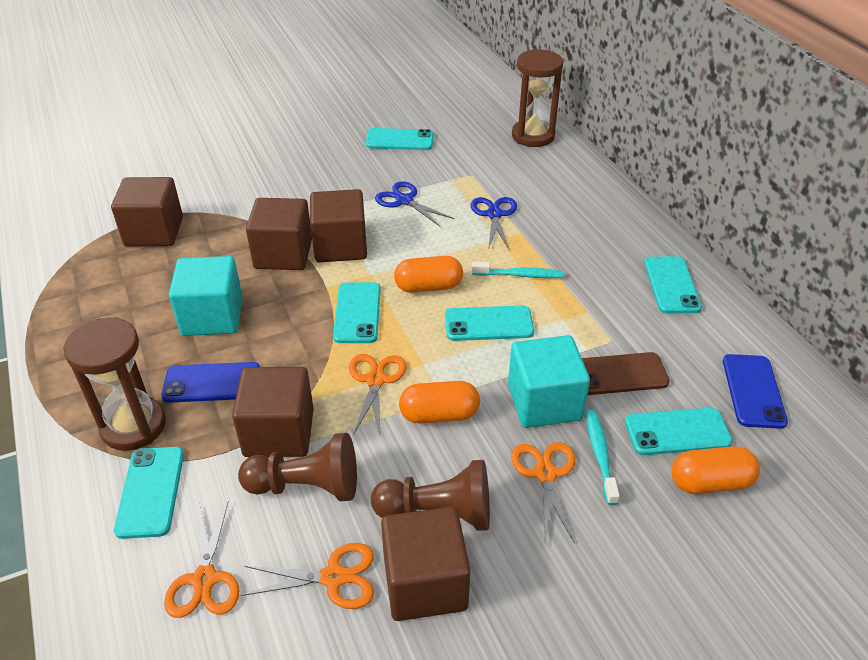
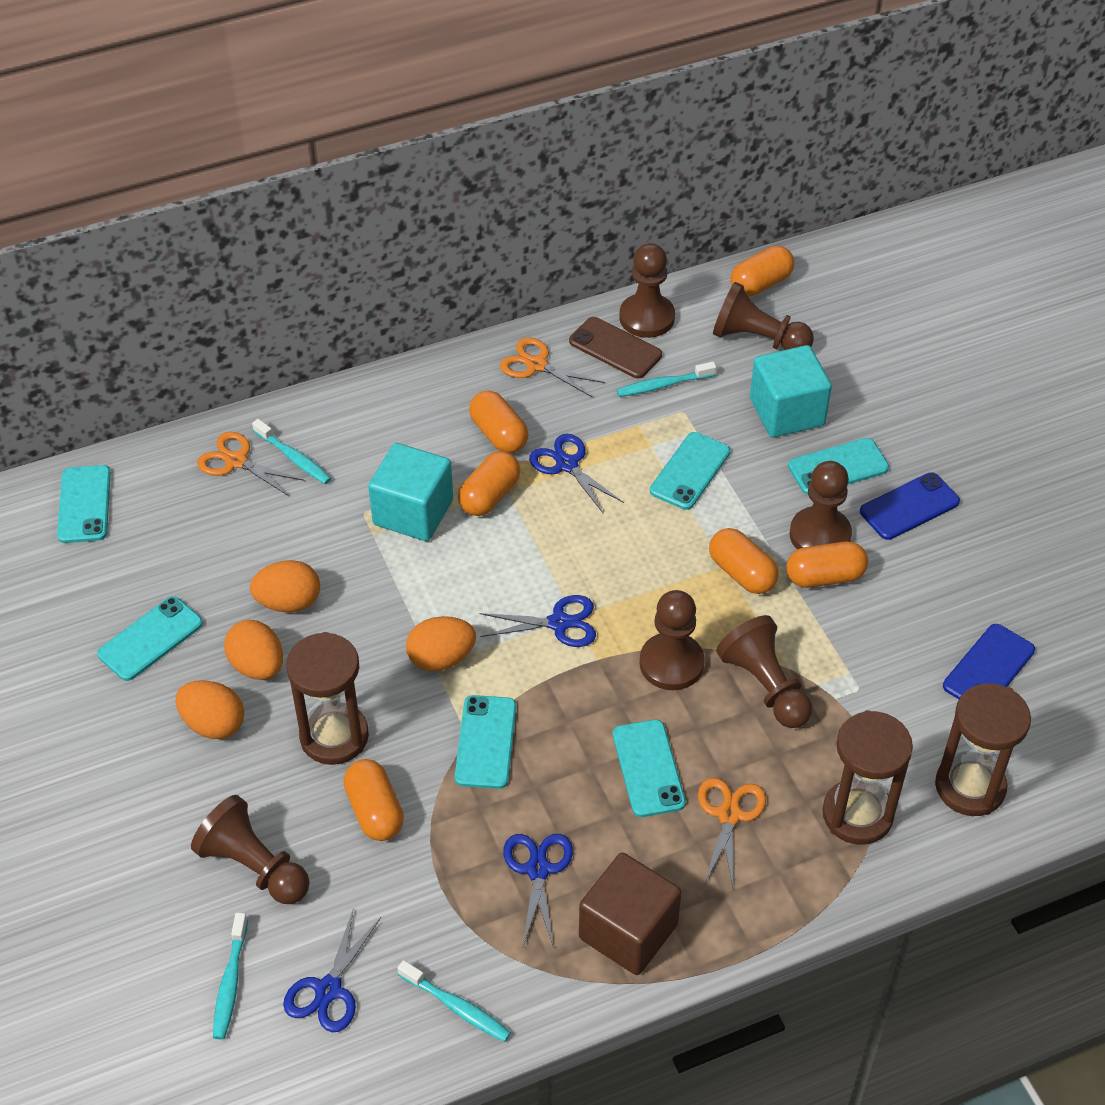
blue scissors: 2 -> 4
brown cube: 5 -> 1
brown hourglass: 2 -> 3
brown pawn: 2 -> 6
orange capsule: 3 -> 6
orange egg: 0 -> 4
orange scissors: 4 -> 3
turquoise toothbrush: 2 -> 4

